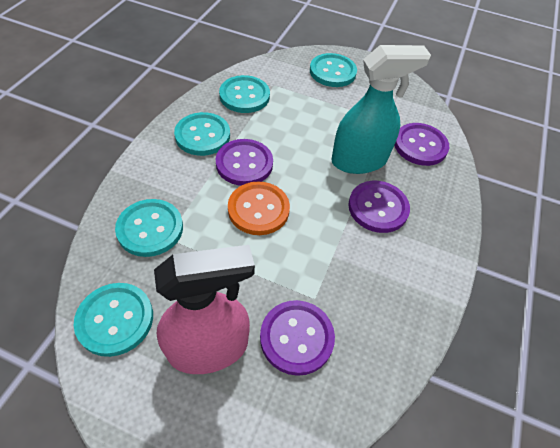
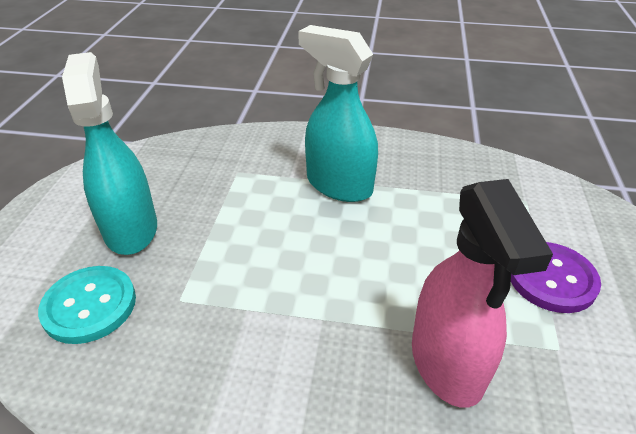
orange button: 1 -> 0
purple button: 4 -> 1
turquoise button: 5 -> 1
turquoise spray bottle: 1 -> 2

